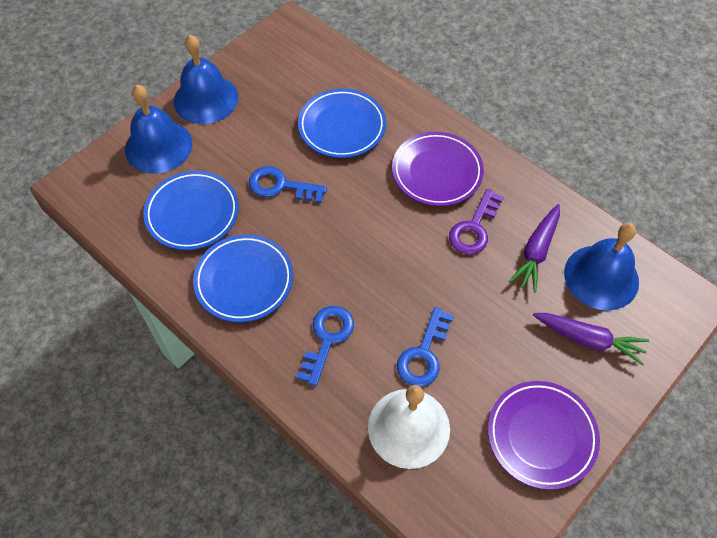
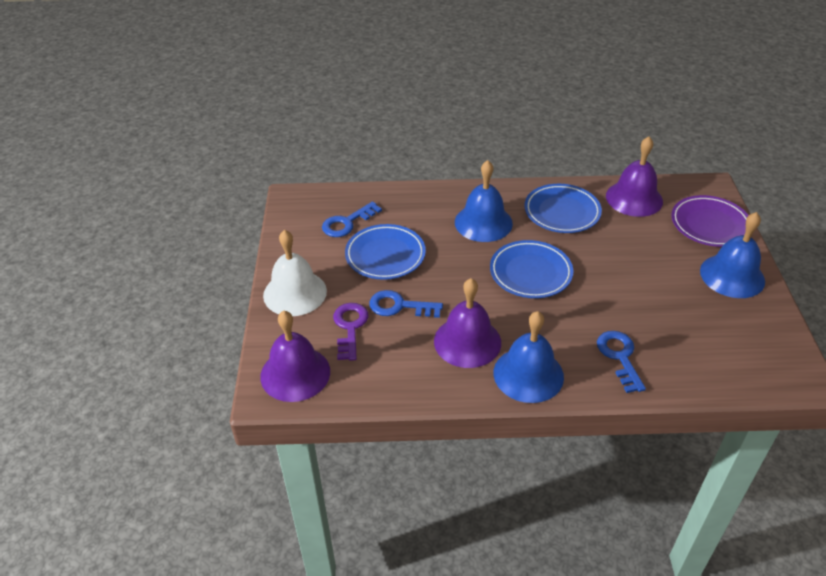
purple bell: 0 -> 3
purple carrot: 2 -> 0
purple plate: 2 -> 1

